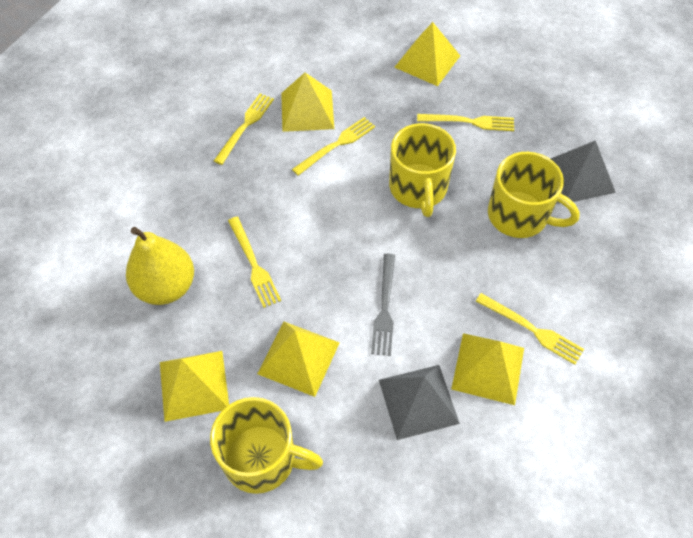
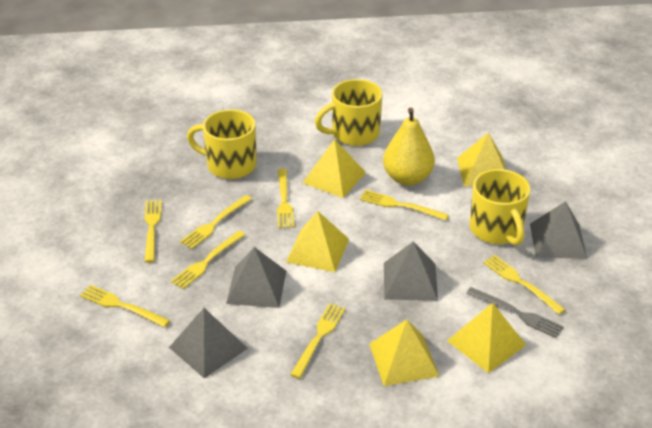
grey pyramid: 2 -> 4
yellow fork: 5 -> 8

